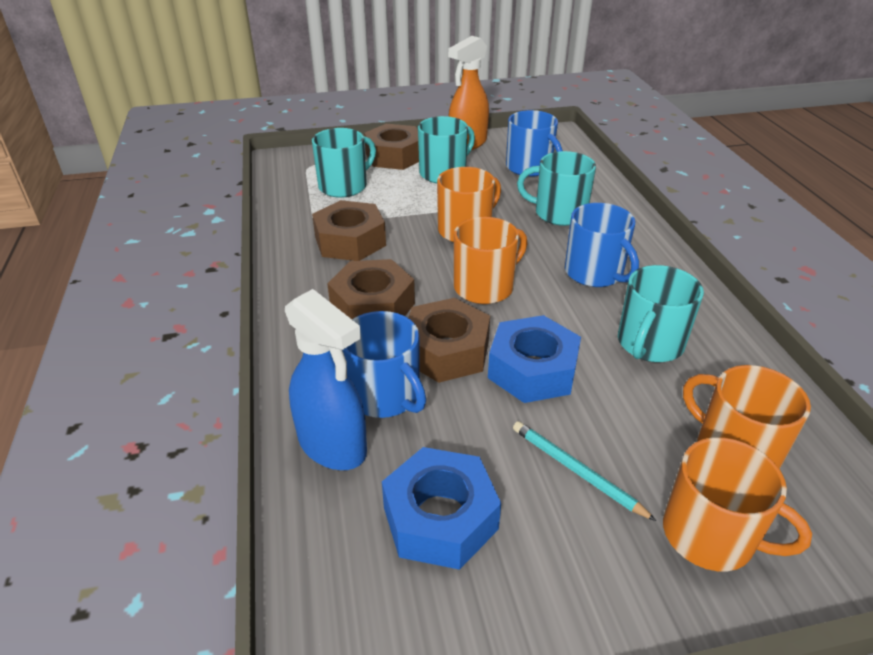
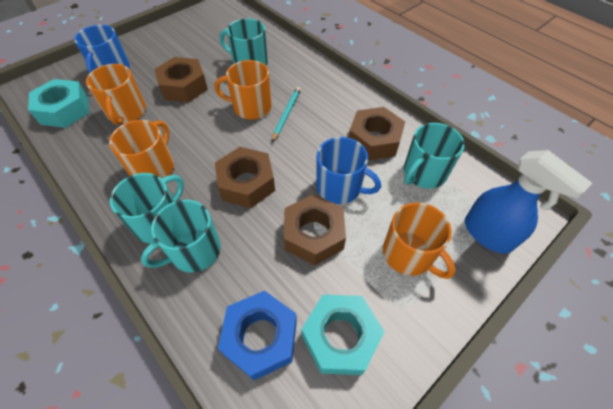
blue mug: 3 -> 2
blue nut: 2 -> 1
orange spray bottle: 1 -> 0
turquoise nut: 0 -> 2

